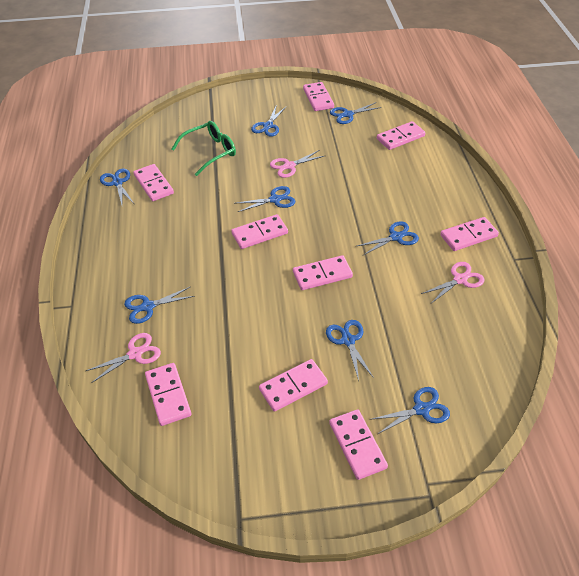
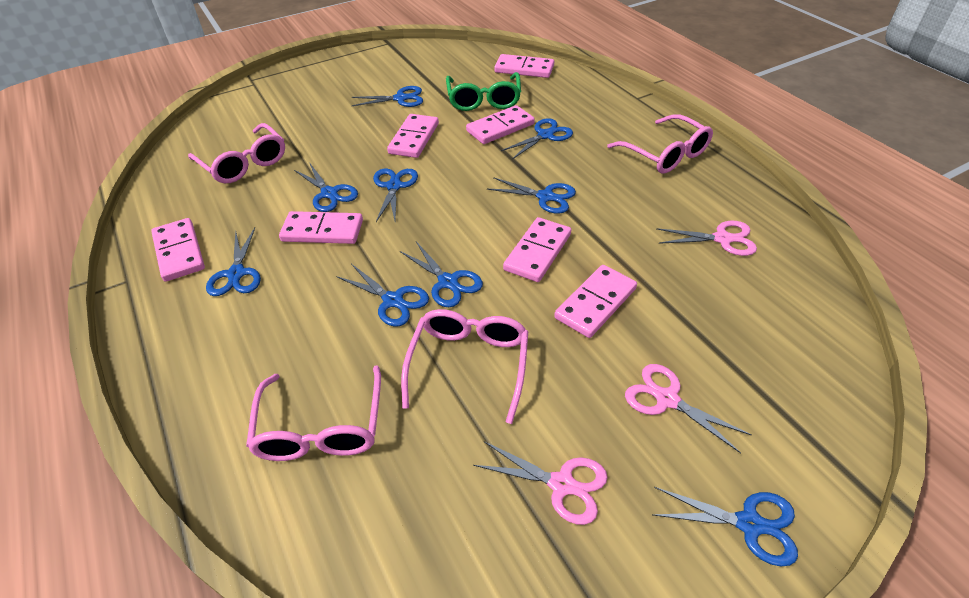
blue scissors: 8 -> 9
pink domino: 9 -> 7
pink glasses: 0 -> 4

